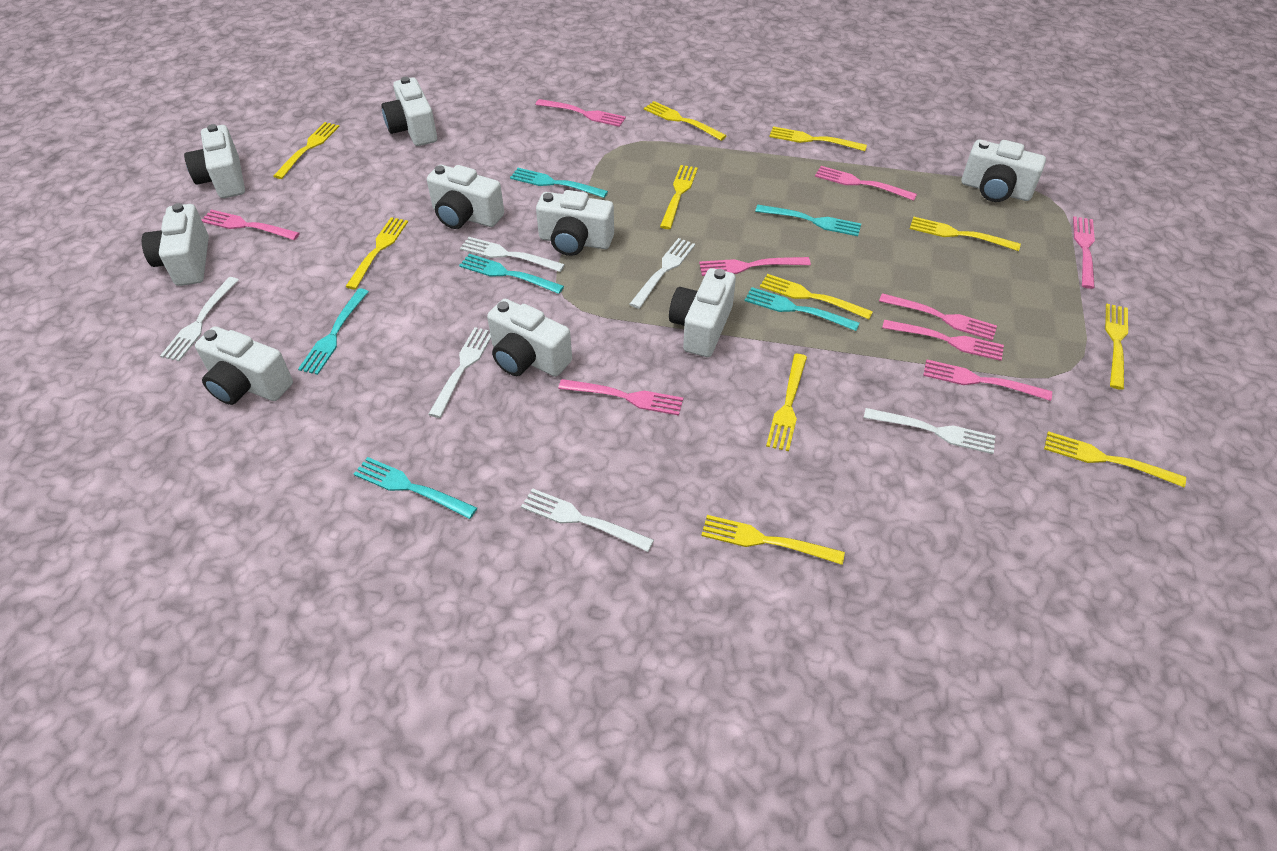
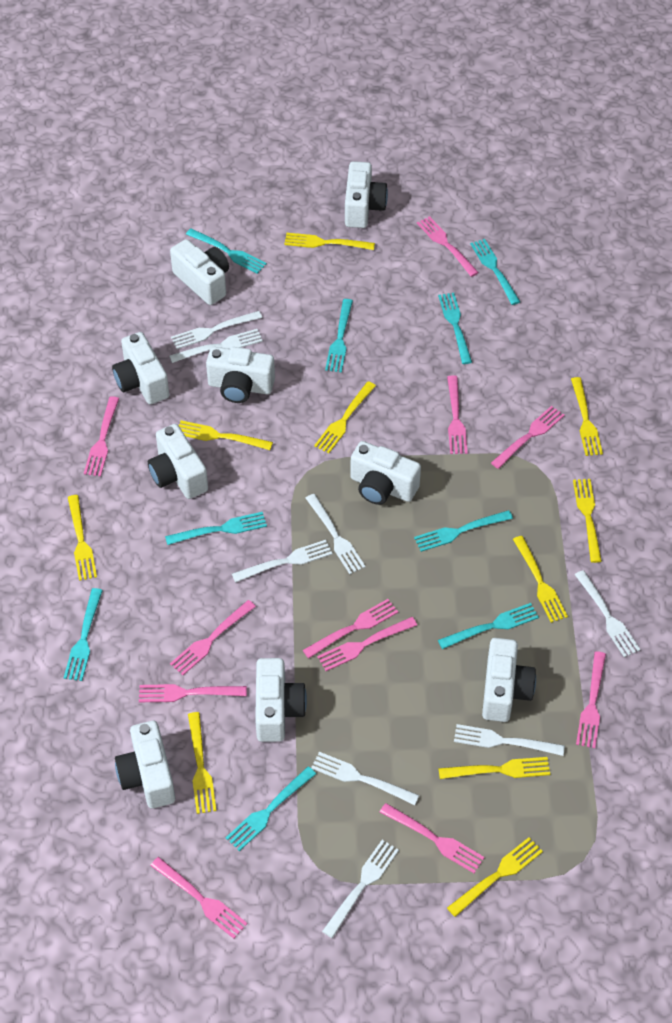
pink fork: 9 -> 11
turquoise fork: 6 -> 9
white fork: 6 -> 8
yellow fork: 11 -> 10

